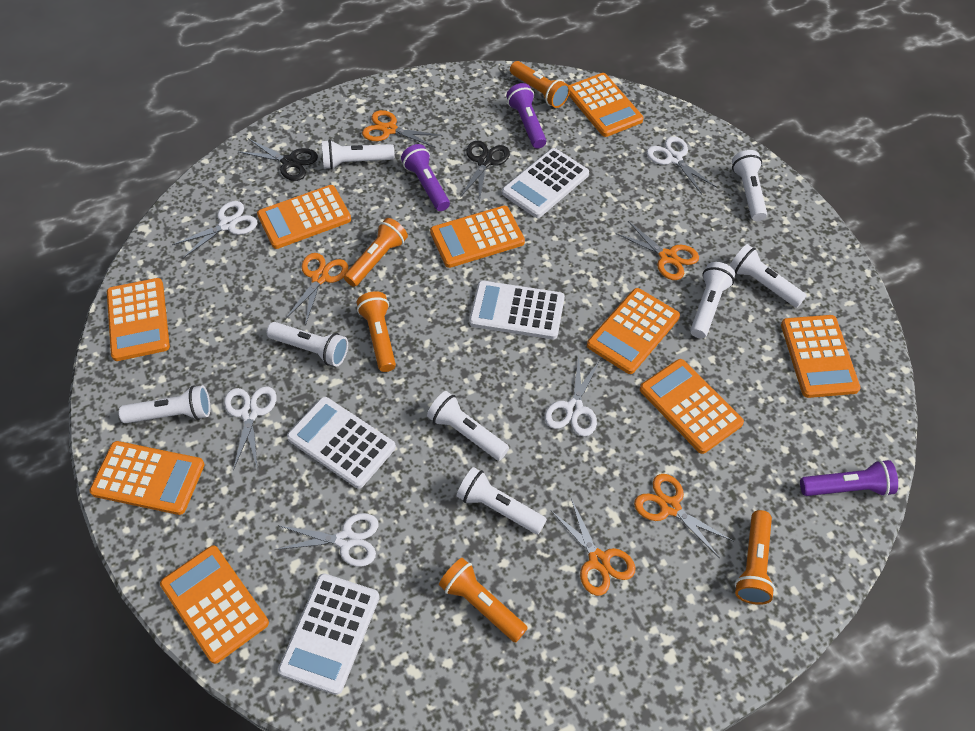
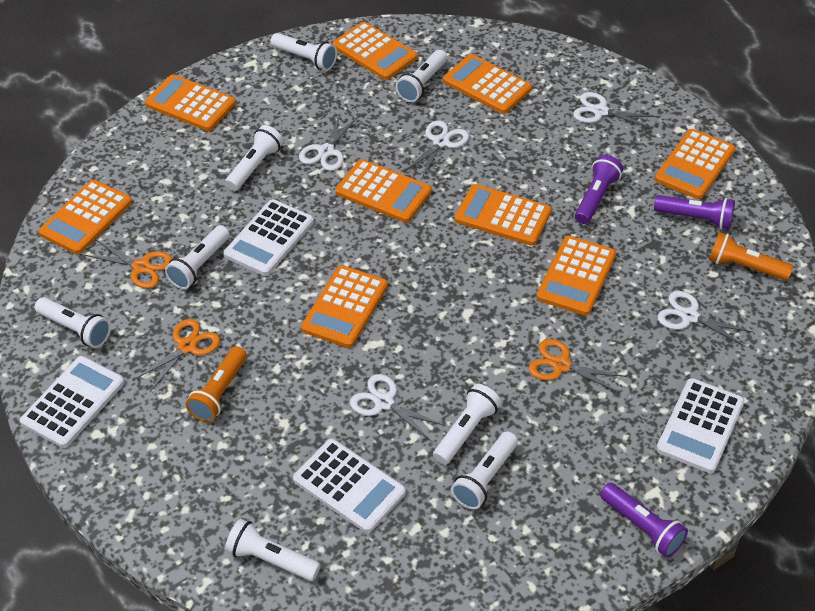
black scissors: 2 -> 0
orange flashlight: 5 -> 2
orange scissors: 5 -> 3

